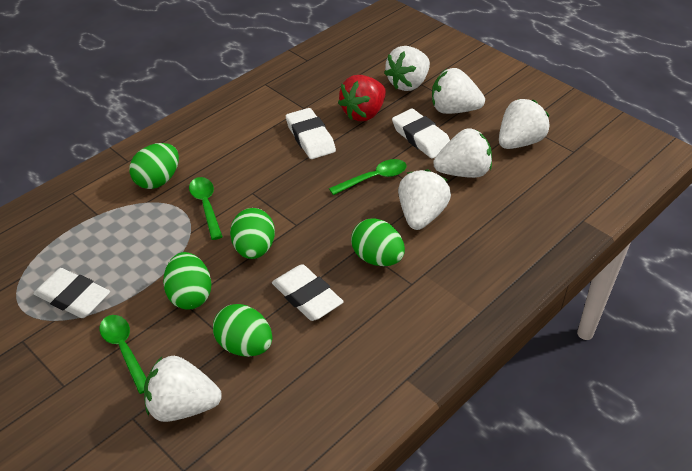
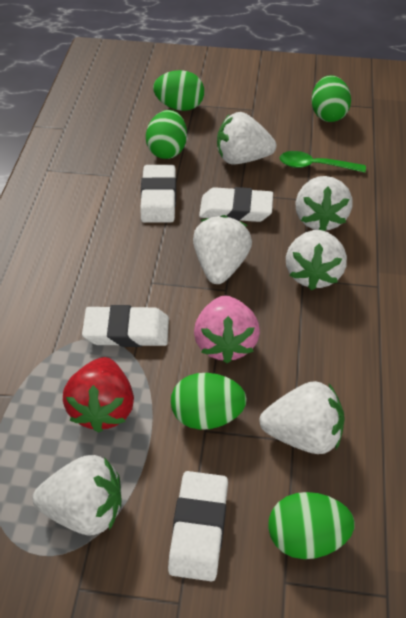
green spoon: 3 -> 1
pink strawberry: 0 -> 1

